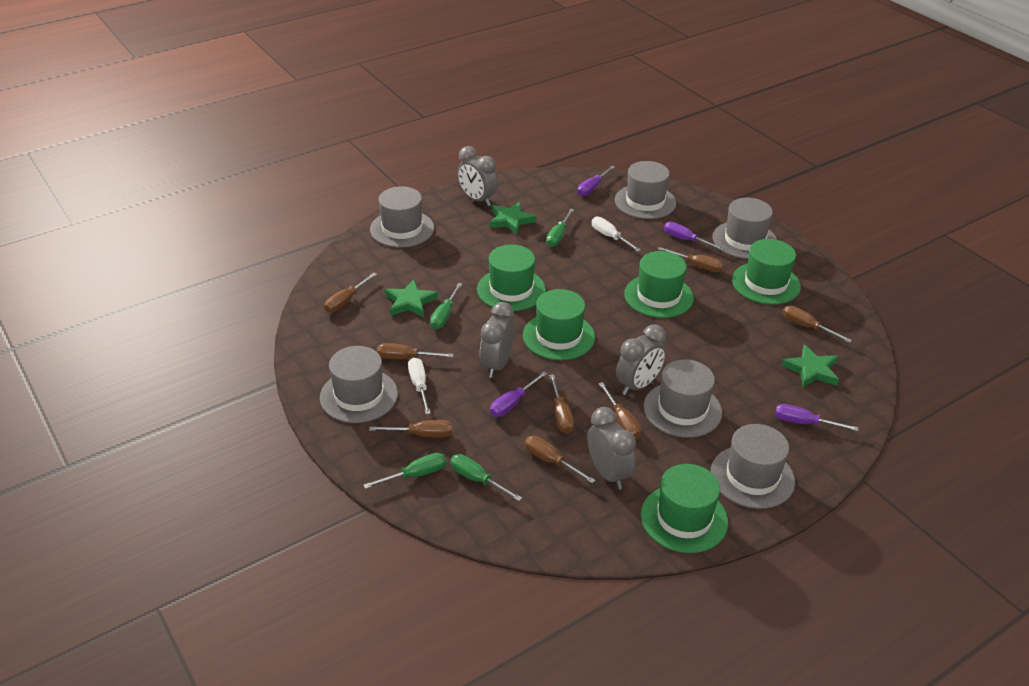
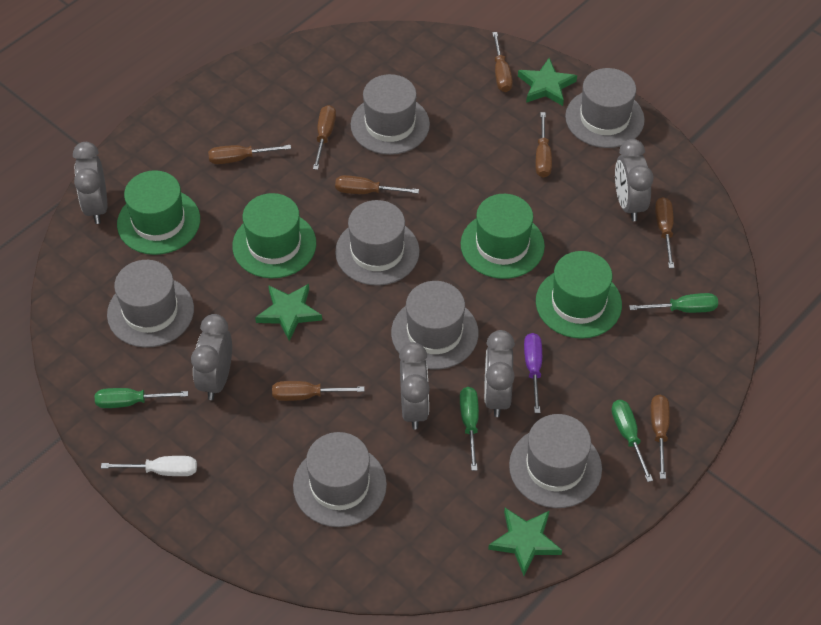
green hat: 5 -> 4
grey clock: 4 -> 5
grey hat: 6 -> 7
purple screwdriver: 4 -> 1
white screwdriver: 2 -> 1

